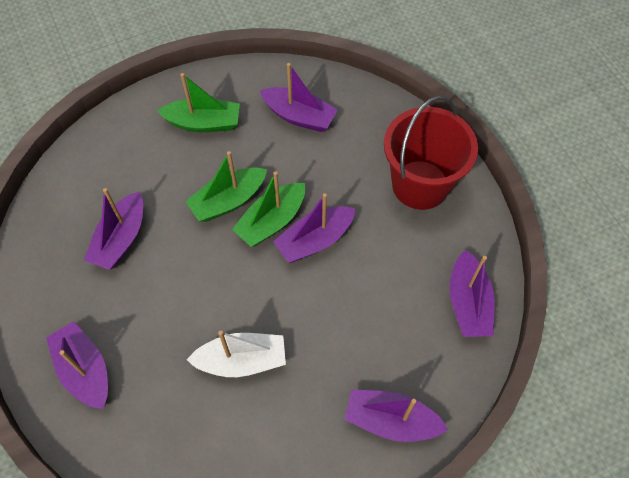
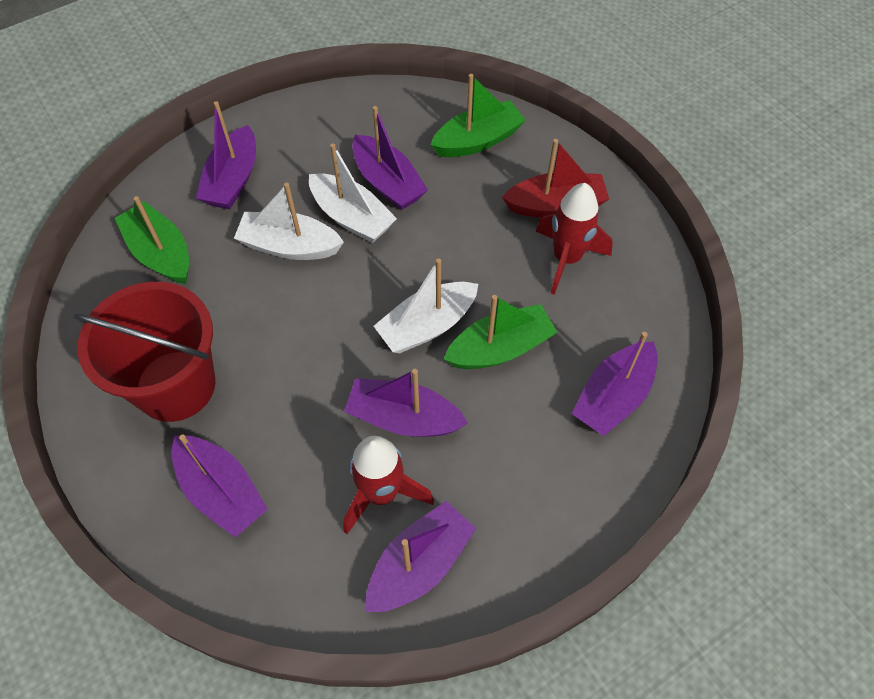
red boat: 0 -> 1
red rocket: 0 -> 2
white boat: 1 -> 3

